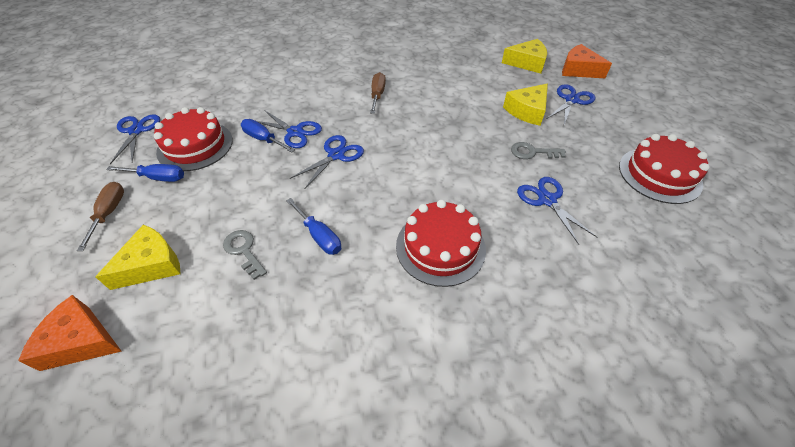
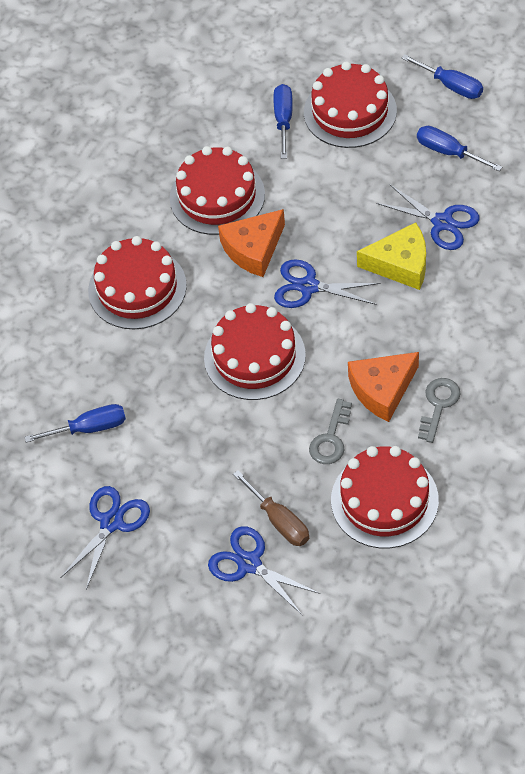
blue scissors: 5 -> 4
blue screwdriver: 3 -> 4
brown screwdriver: 2 -> 1
red cake: 3 -> 5
yellow cheese: 3 -> 1

